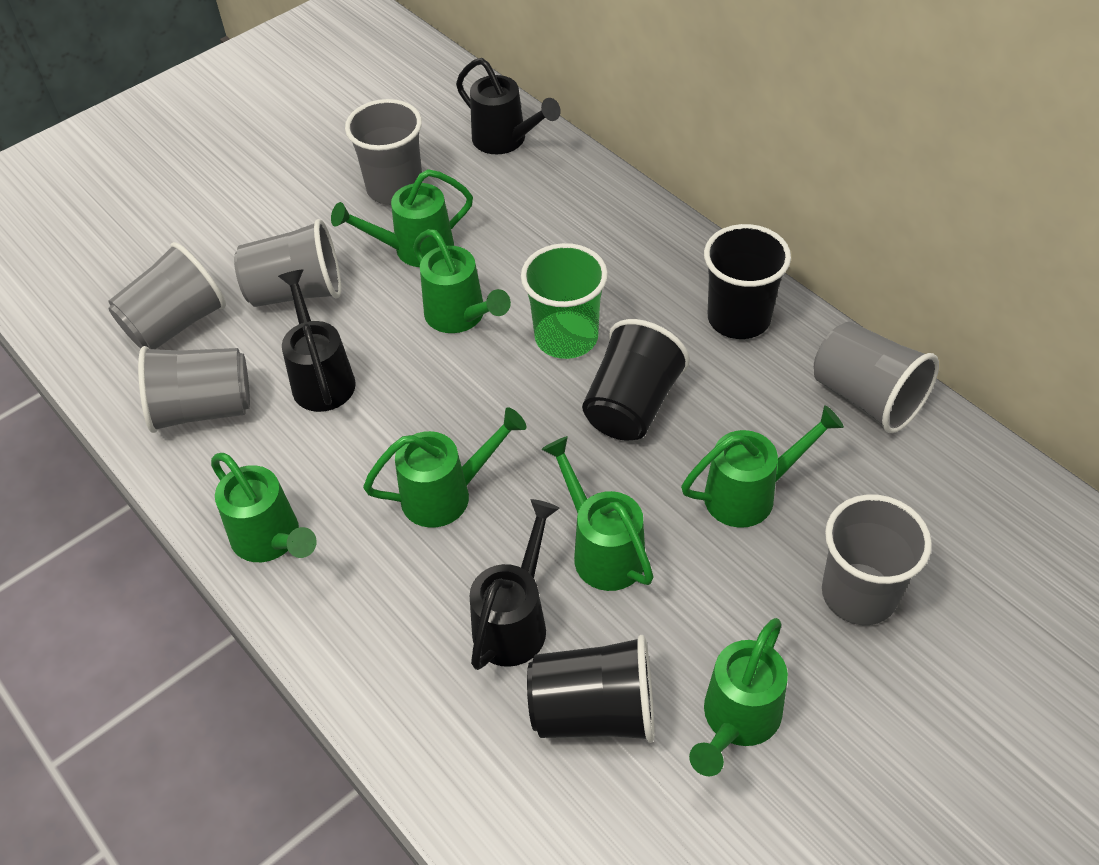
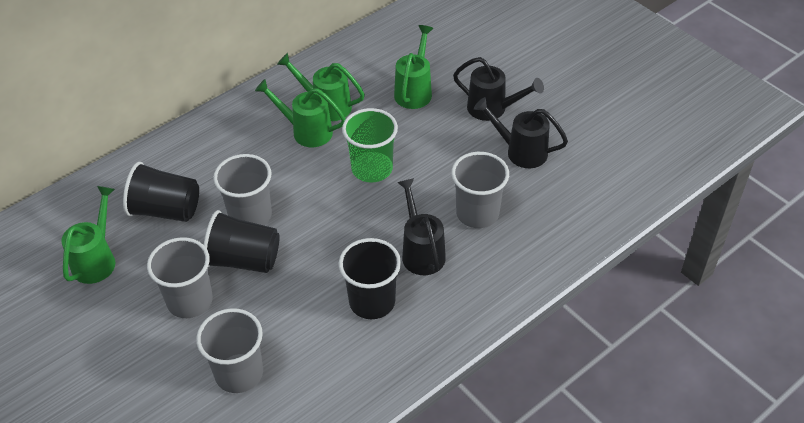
green watering can: 7 -> 4
grey cup: 6 -> 4

